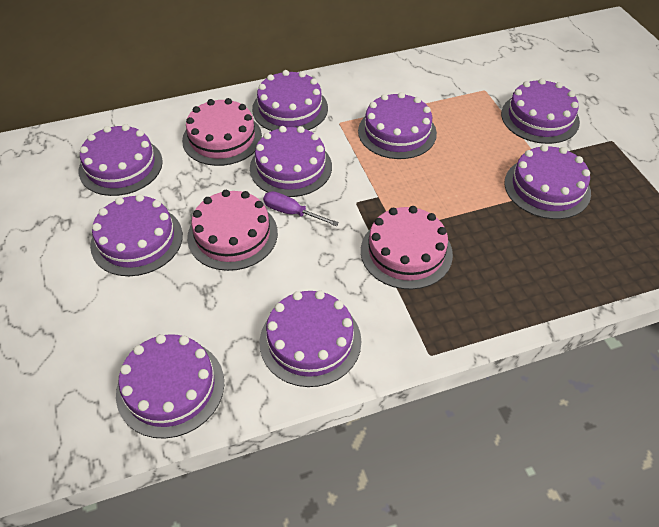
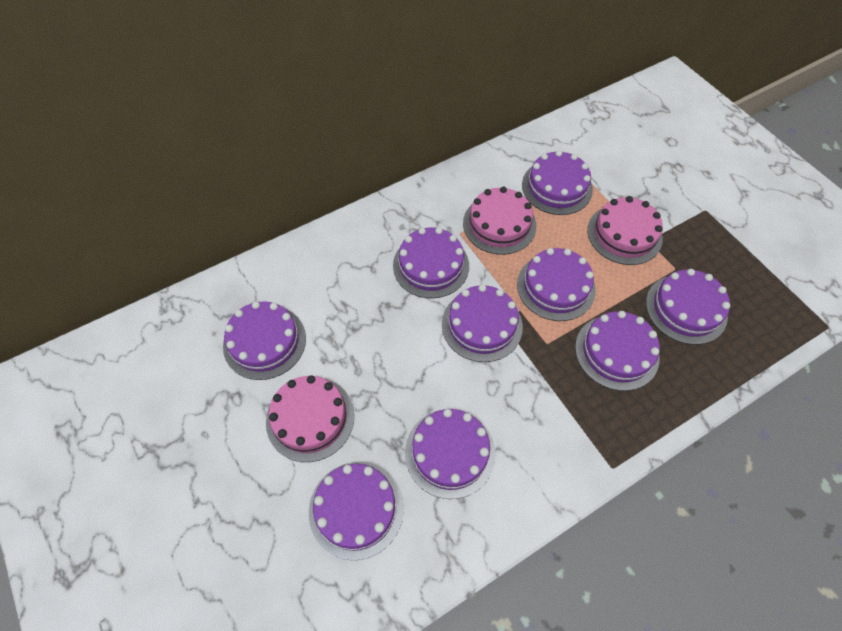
purple screwdriver: 1 -> 0

